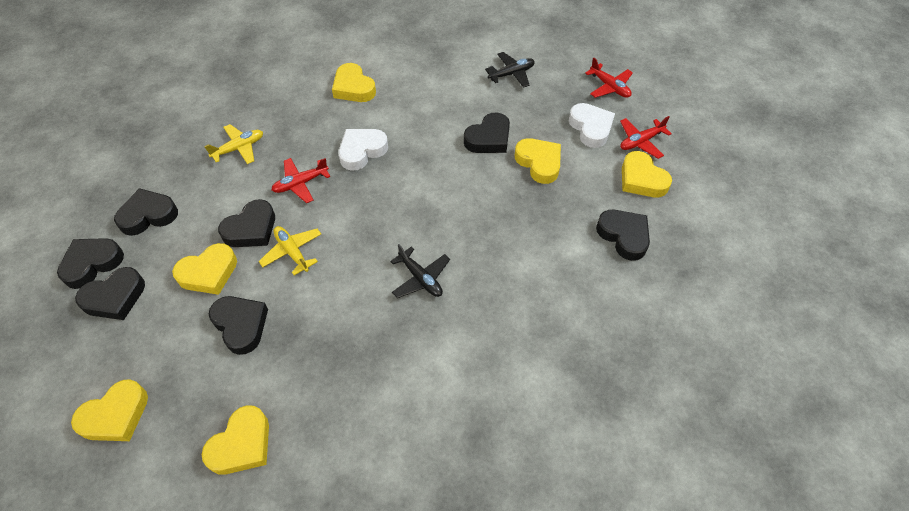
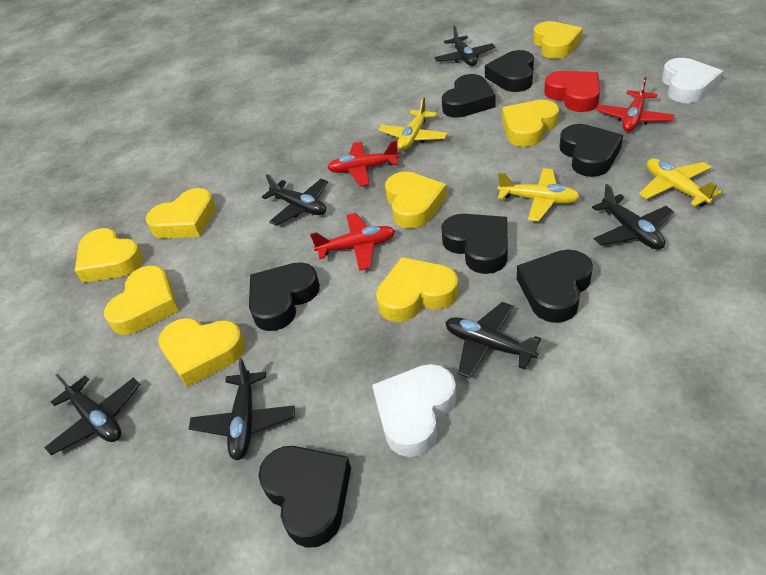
black plane: 2 -> 6
red heart: 0 -> 1
yellow heart: 6 -> 8
yellow plane: 2 -> 3

